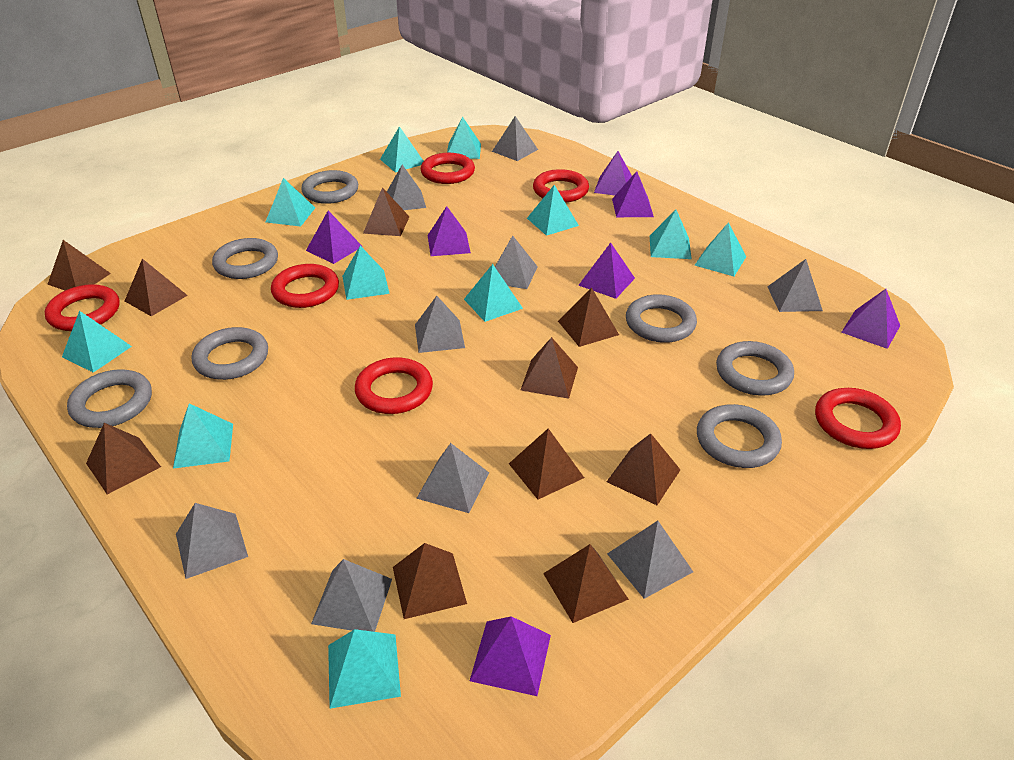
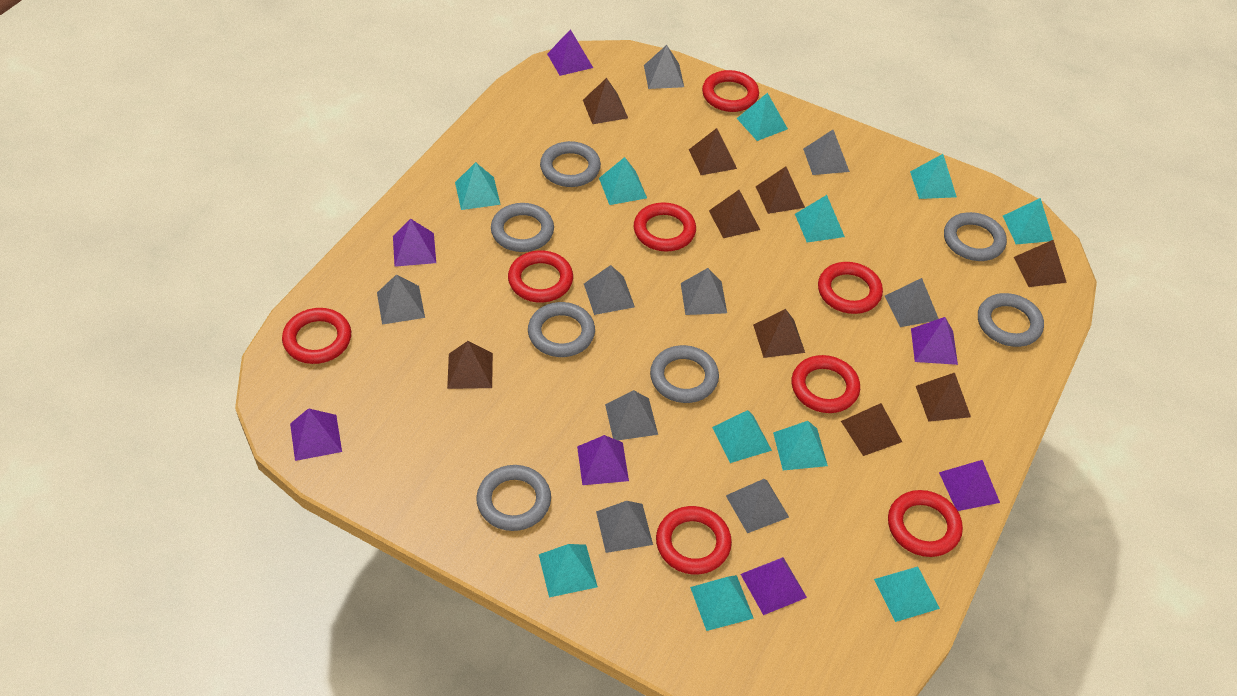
brown pyramid: 10 -> 9
red ring: 6 -> 8

